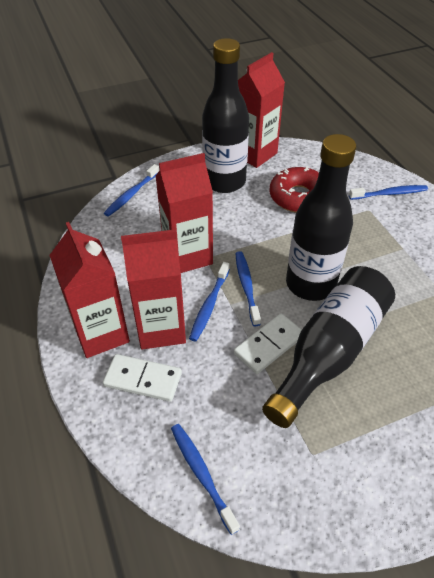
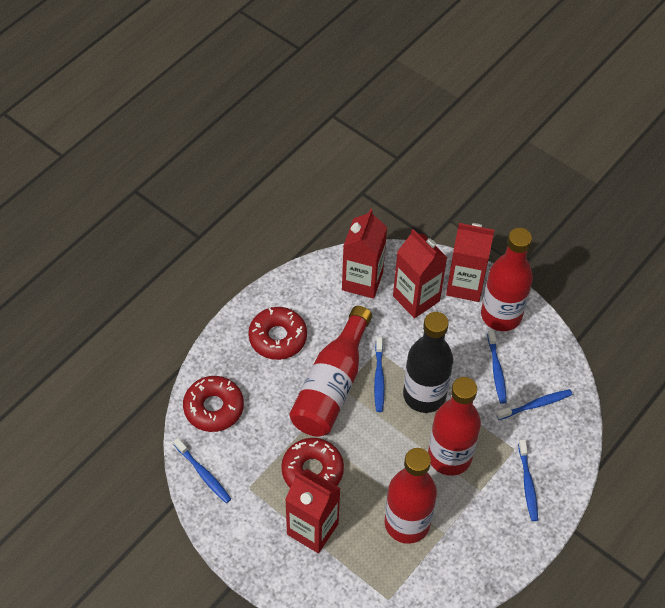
black bottle: 3 -> 1
red bottle: 0 -> 4
red donut: 1 -> 3
white domino: 2 -> 0

